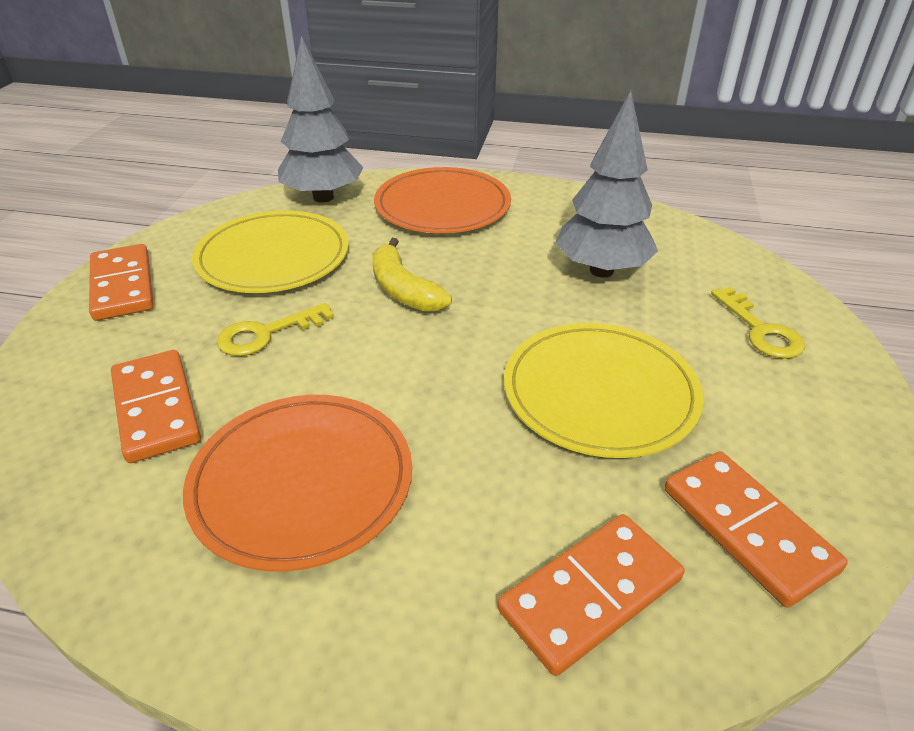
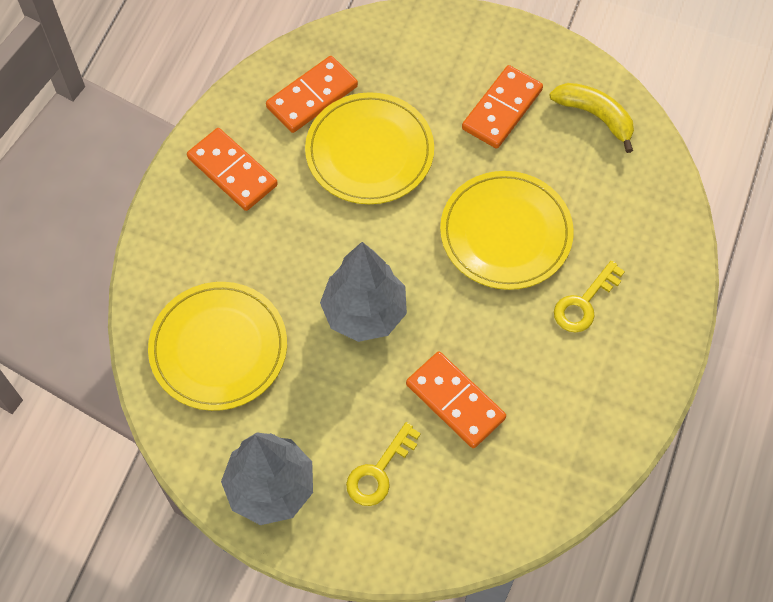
orange plate: 2 -> 0
yellow plate: 2 -> 3

